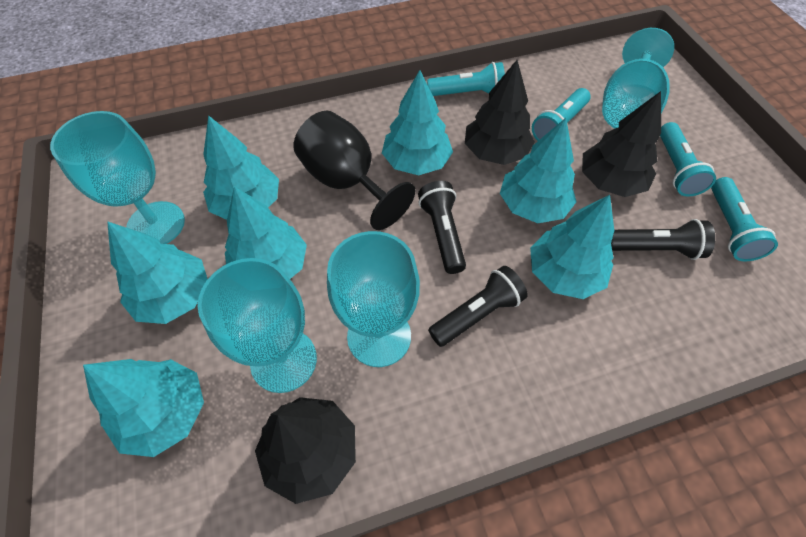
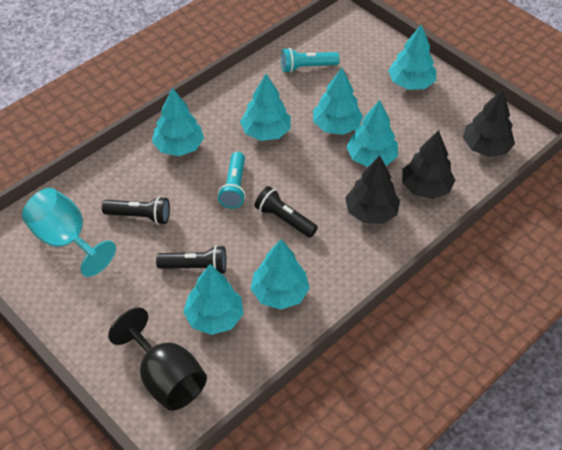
turquoise flashlight: 4 -> 2
turquoise goblet: 4 -> 1

